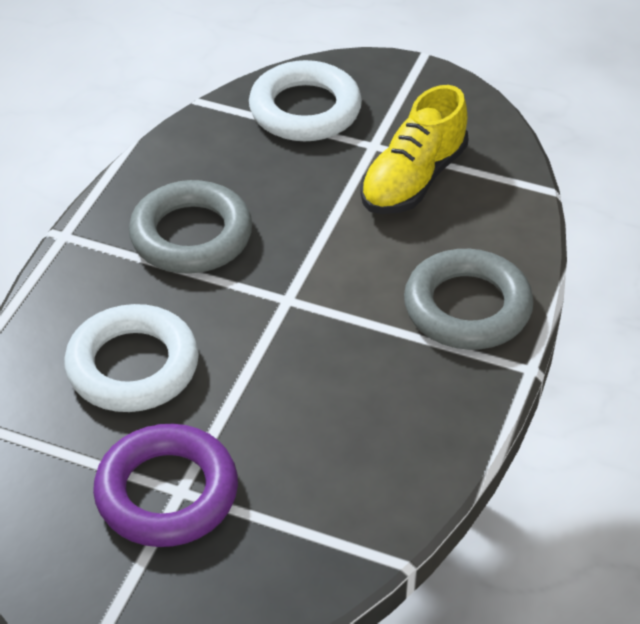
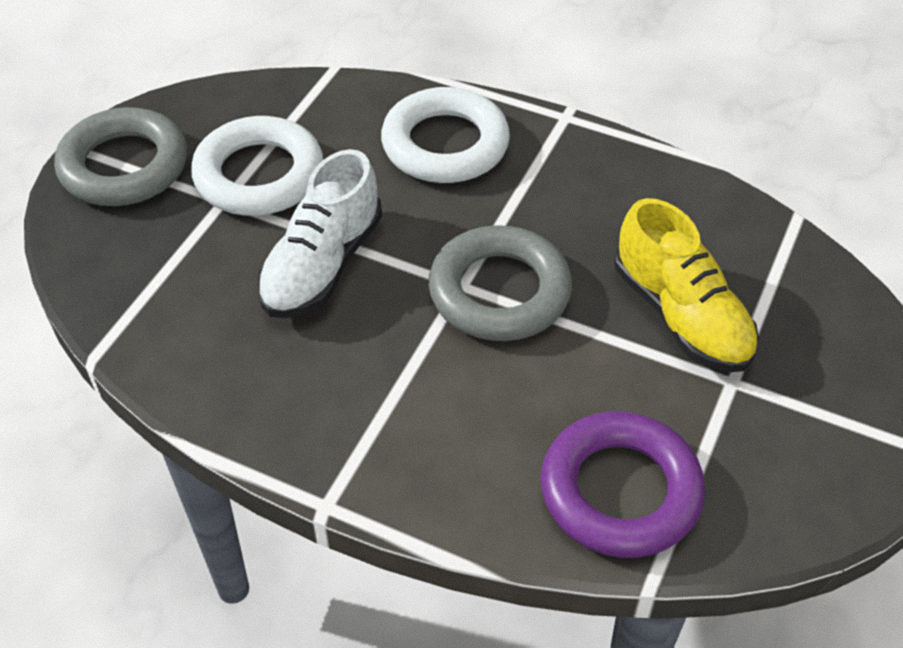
white shoe: 0 -> 1

